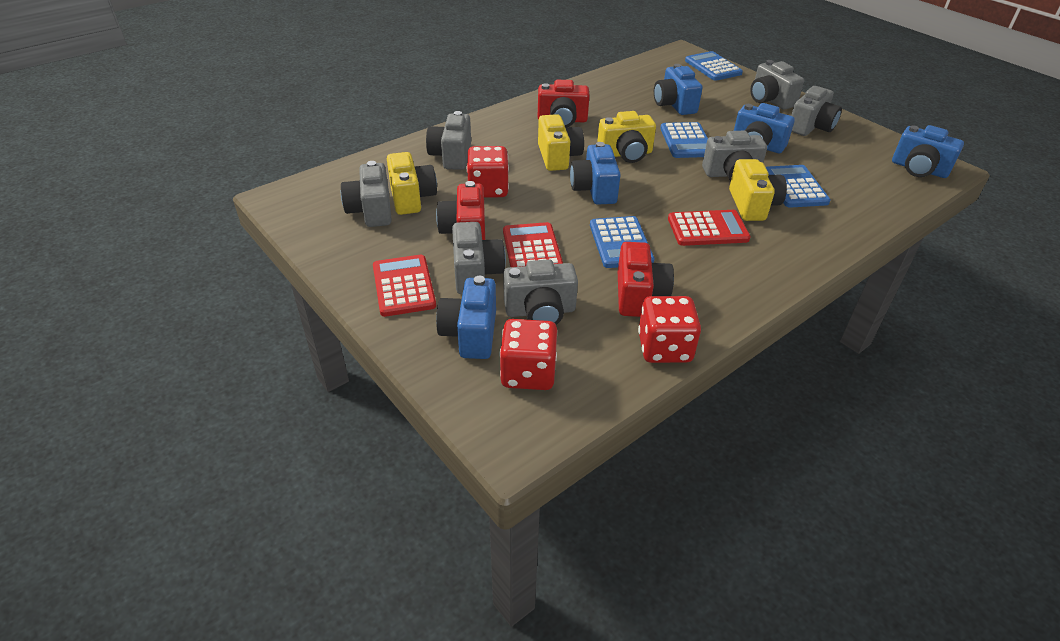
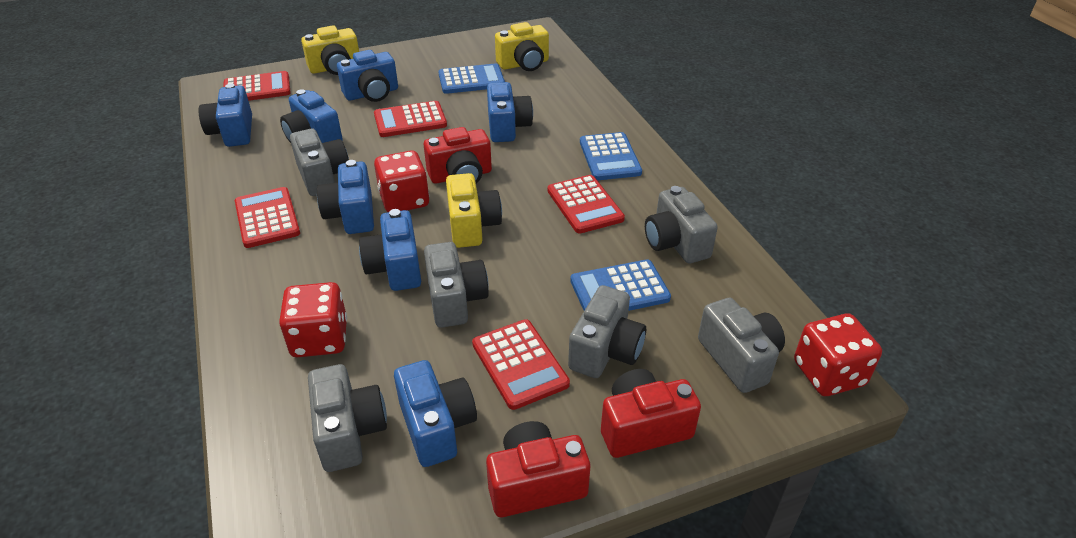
blue calculator: 4 -> 3
blue camera: 5 -> 7
grey camera: 7 -> 6
red calculator: 3 -> 5
yellow camera: 4 -> 3

